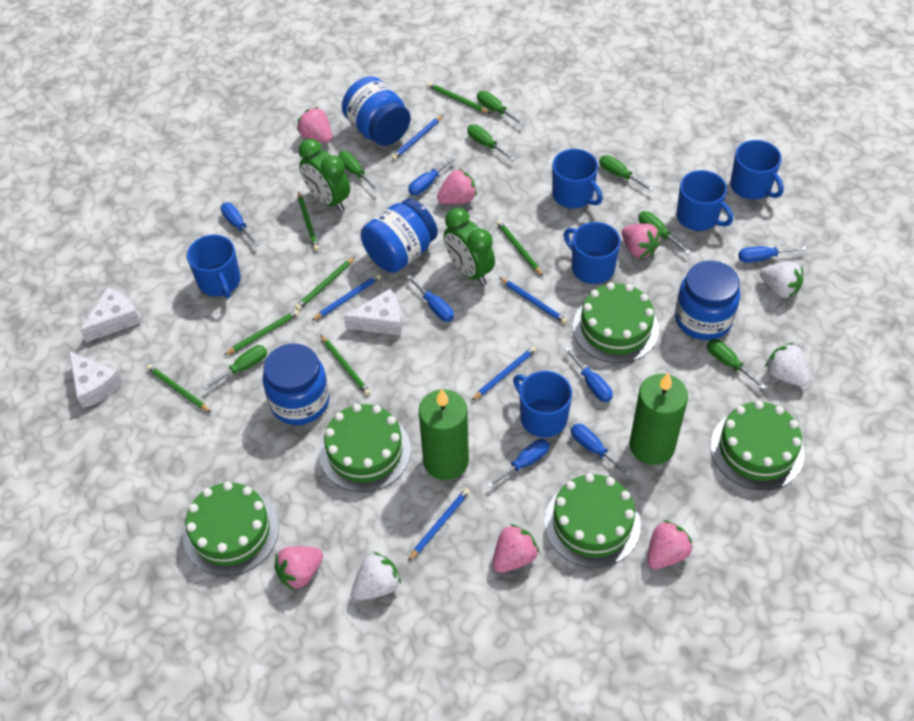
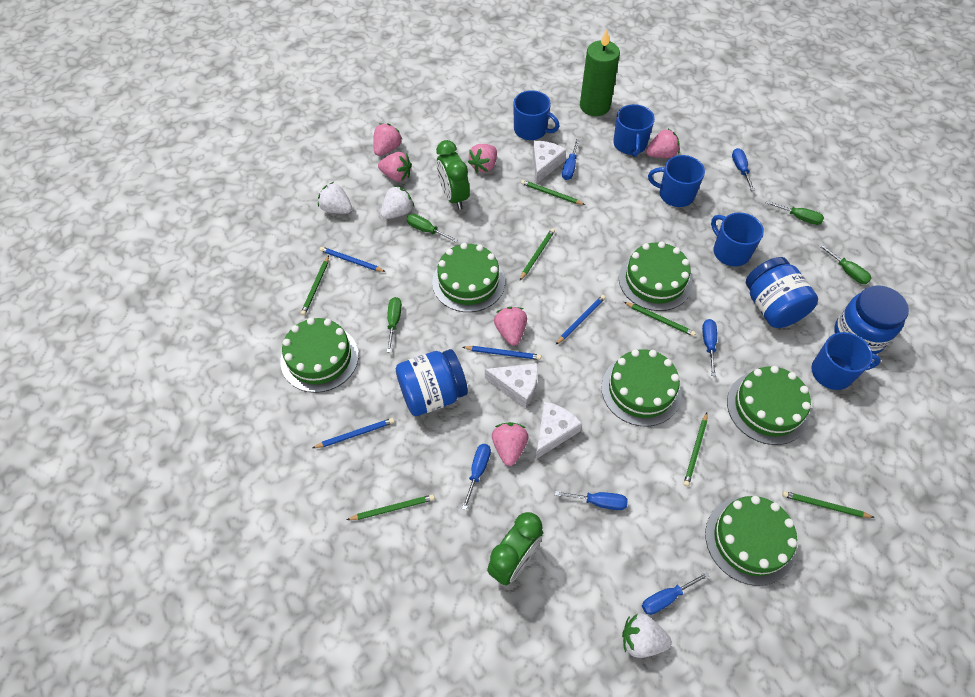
blue jar: 4 -> 3
blue mug: 6 -> 5
blue pencil: 5 -> 4
blue screwdriver: 7 -> 6
green cake: 5 -> 6
green candle: 2 -> 1
green screwdriver: 7 -> 4

